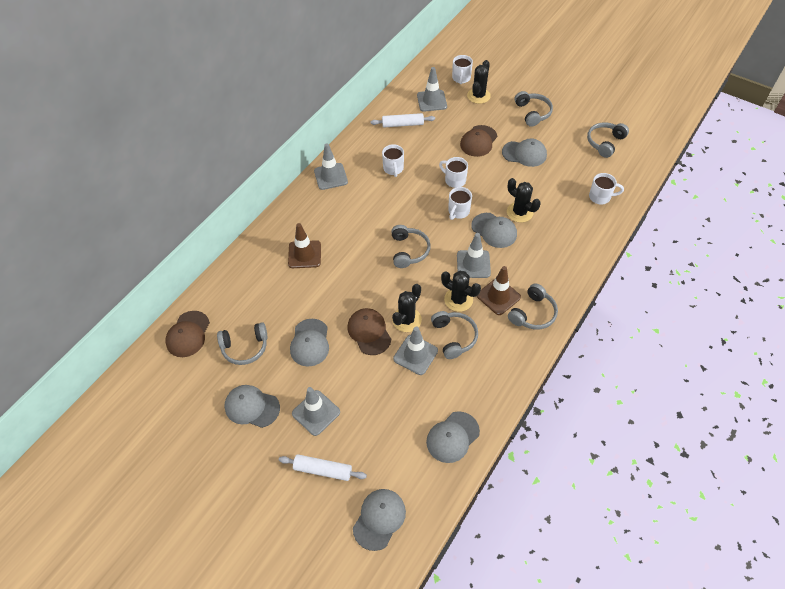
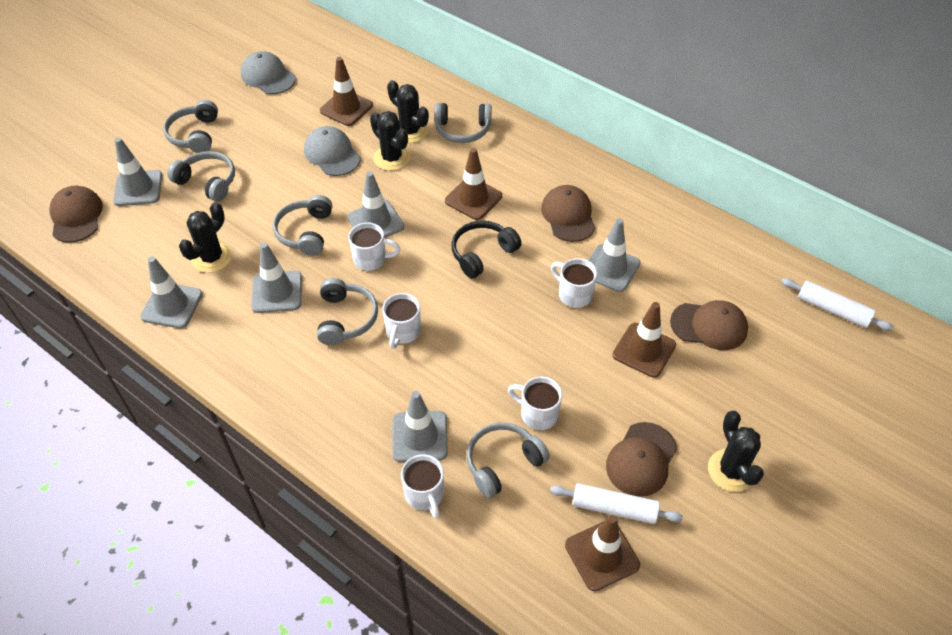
black headphones: 0 -> 1
brown cap: 3 -> 4
brown traffic cone: 2 -> 4
grey cap: 6 -> 2
grey traffic cone: 5 -> 6

